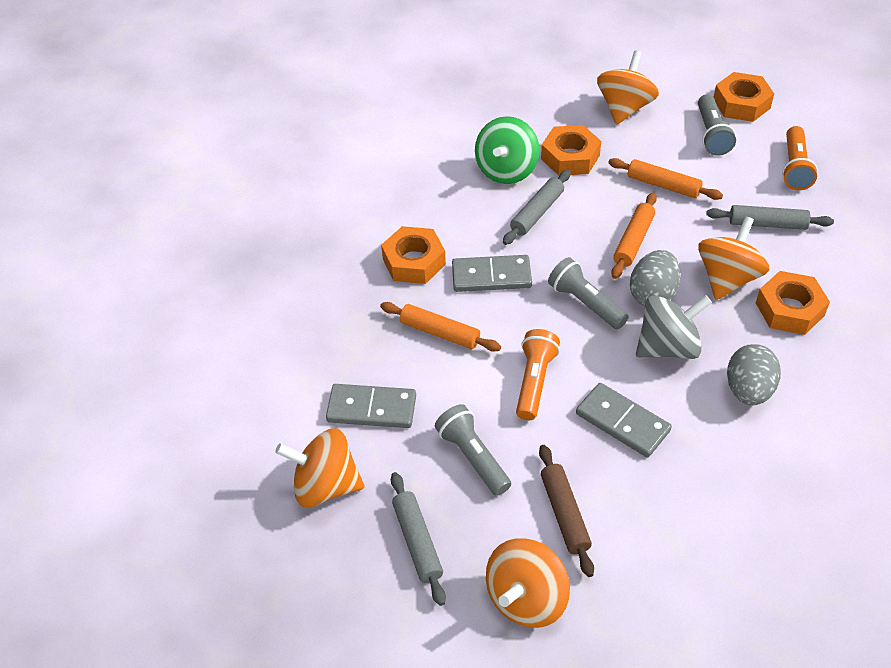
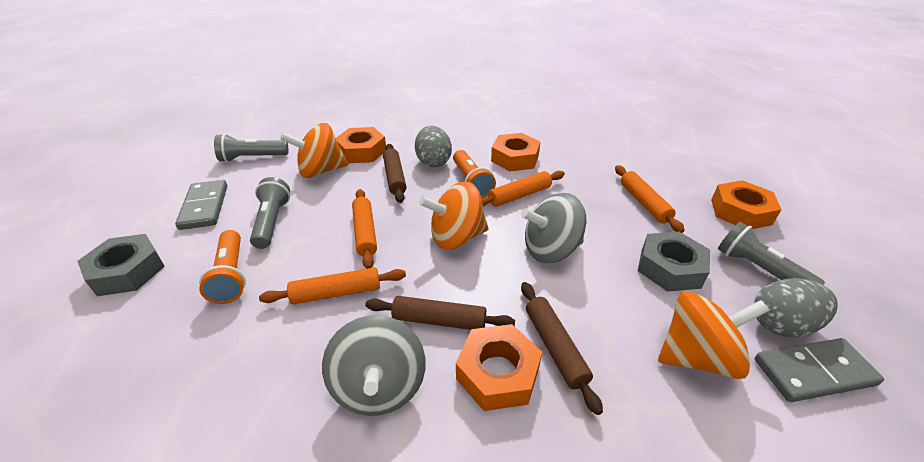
brown rolling pin: 1 -> 3
green spinning top: 1 -> 0
grey domino: 3 -> 2
grey nut: 0 -> 2
grey rolling pin: 3 -> 0
grey spinning top: 1 -> 2
orange rolling pin: 3 -> 4
orange spinning top: 4 -> 3

